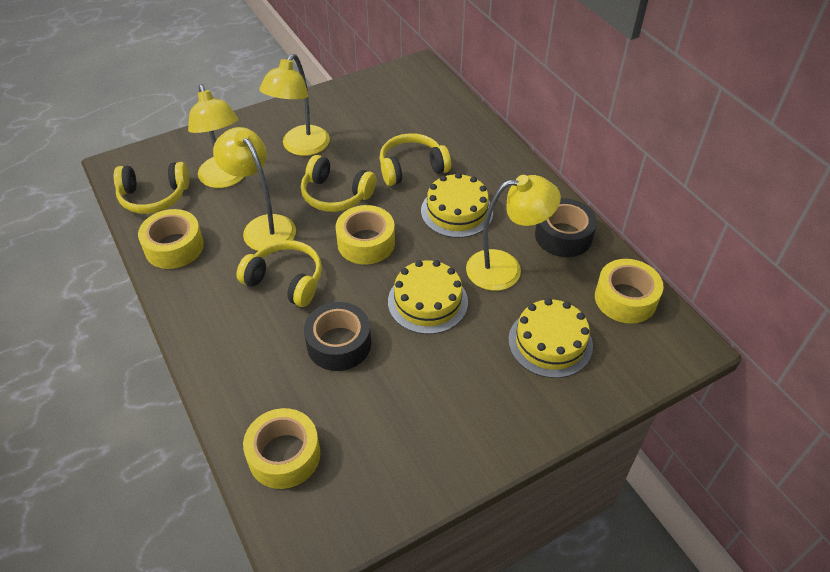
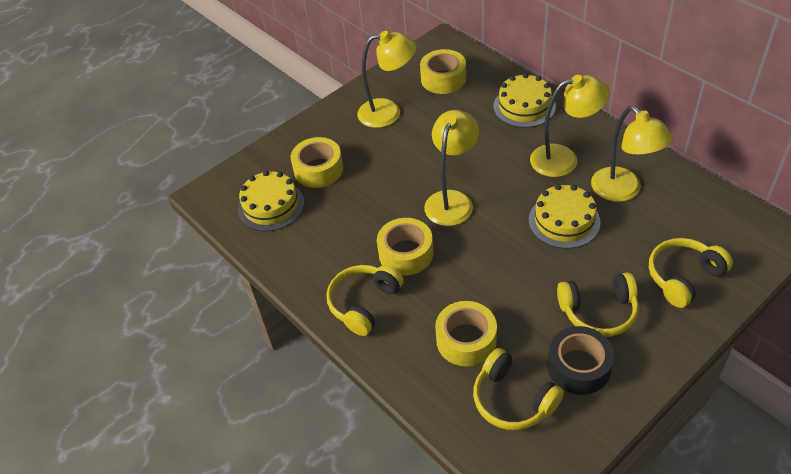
black tape: 2 -> 1

